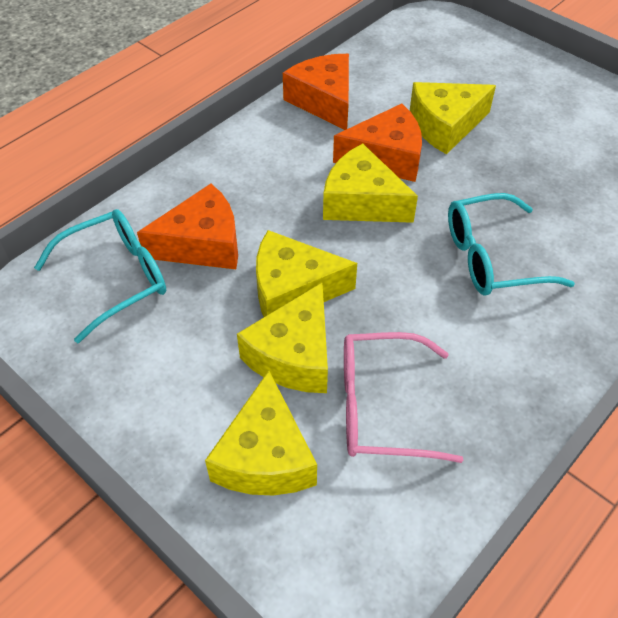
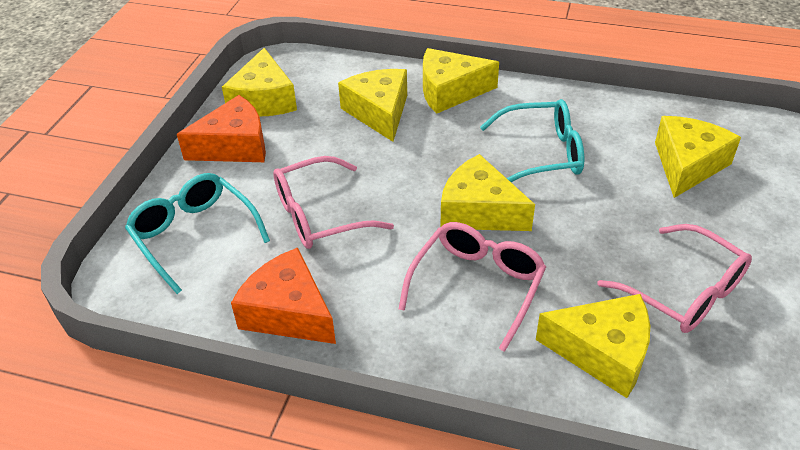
orange cheese: 3 -> 2
pink glasses: 1 -> 3
yellow cheese: 5 -> 6

